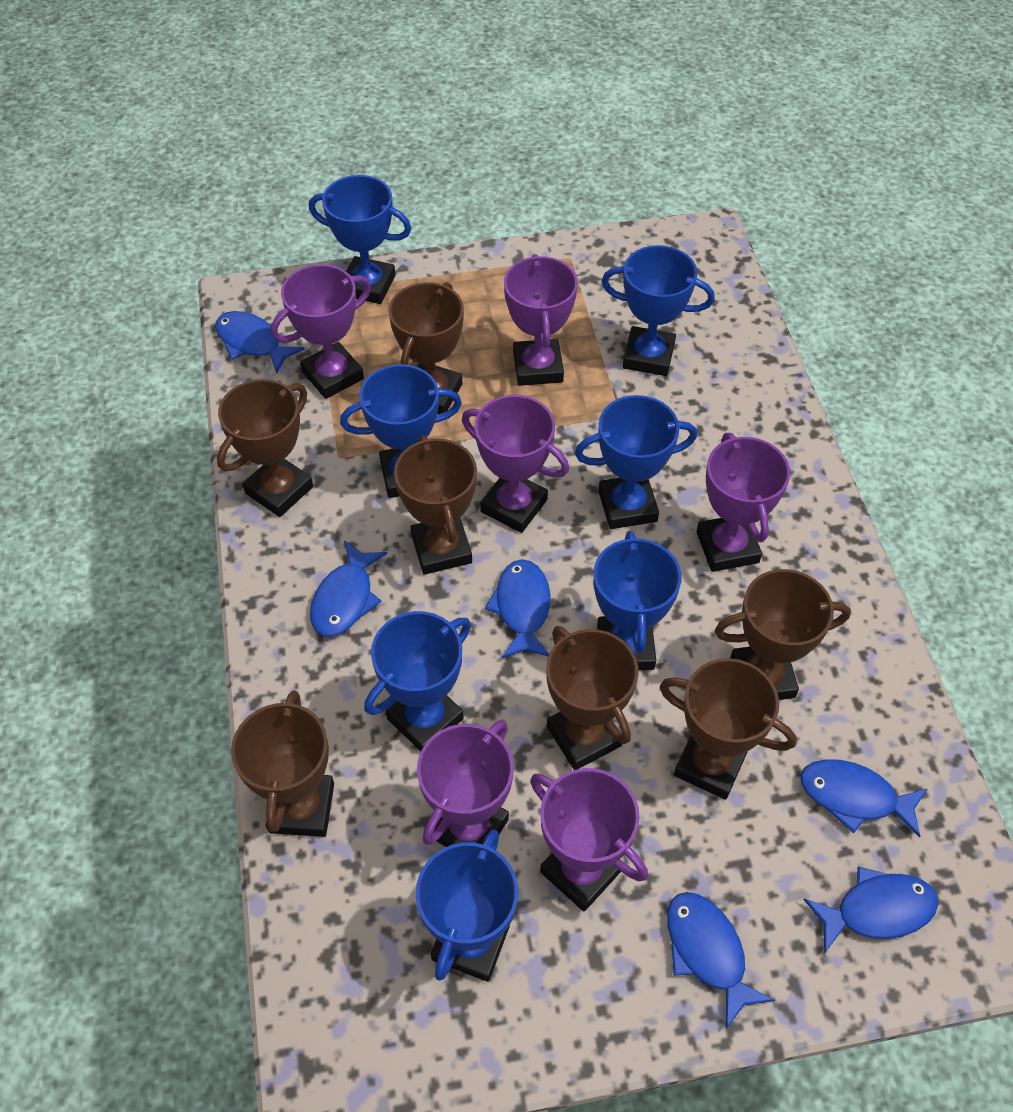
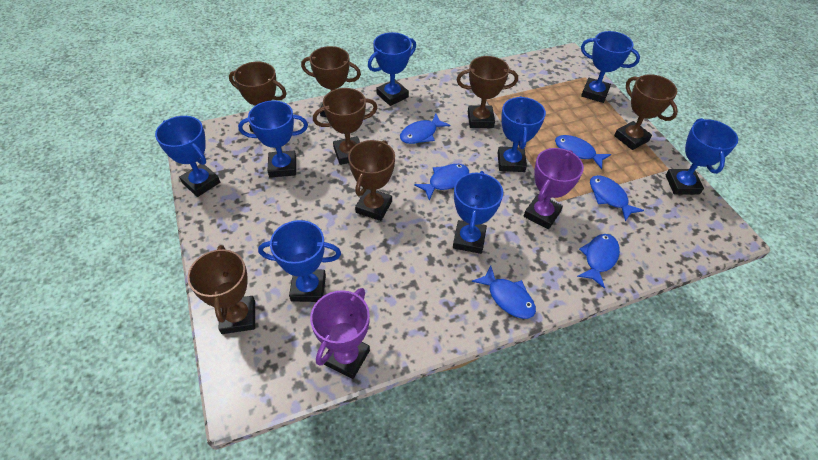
blue trophy: 7 -> 8
purple trophy: 6 -> 2

